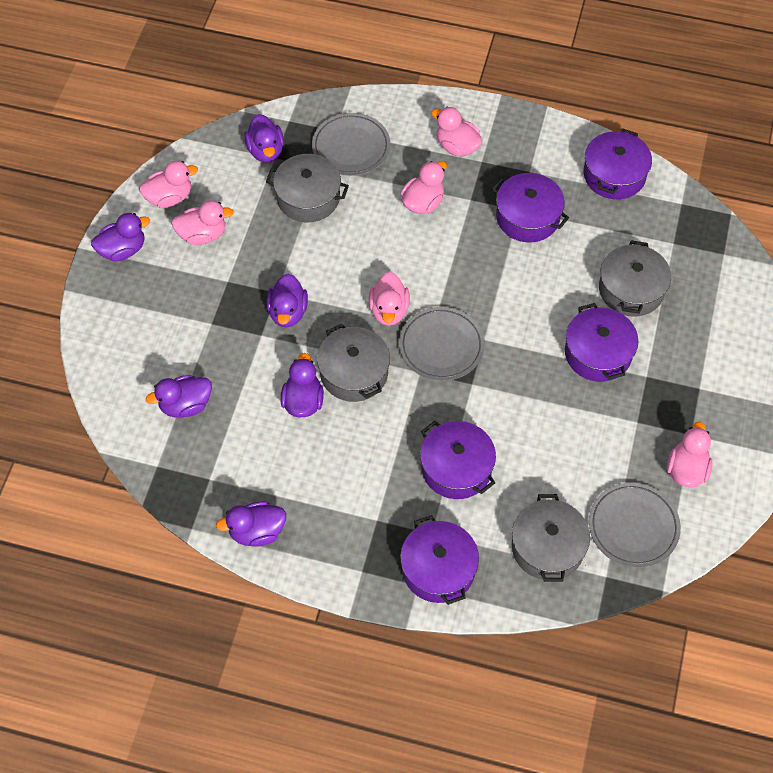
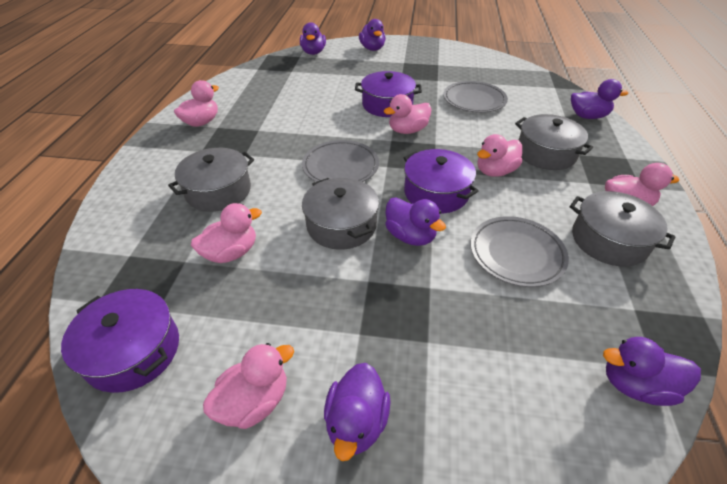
purple pot: 5 -> 3

